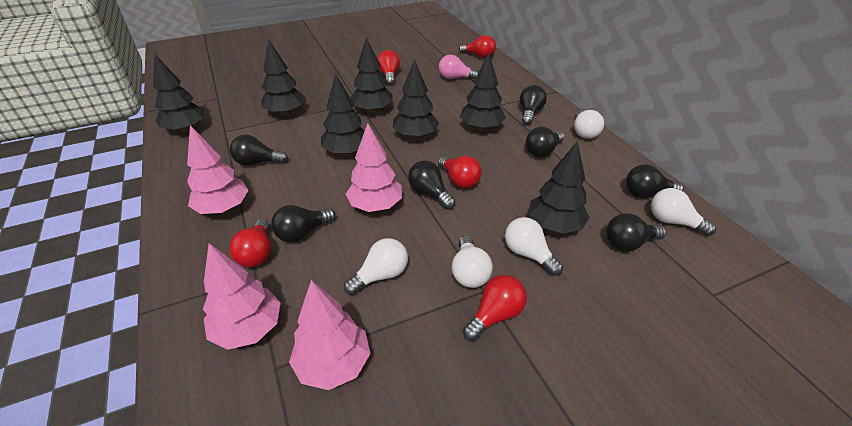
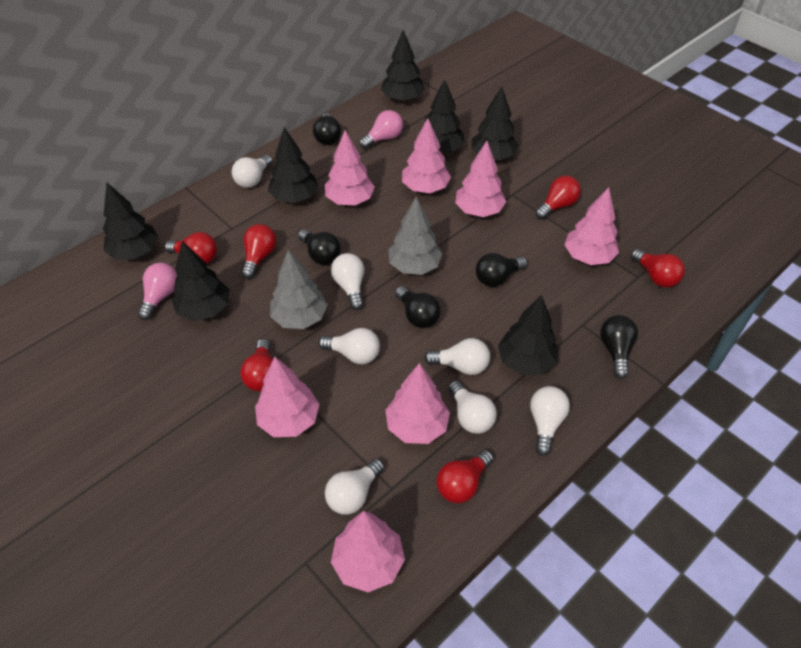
black light bulb: 7 -> 5
grey tree: 0 -> 2
pink light bulb: 1 -> 2
pink tree: 4 -> 7
red light bulb: 5 -> 6
white light bulb: 5 -> 7

